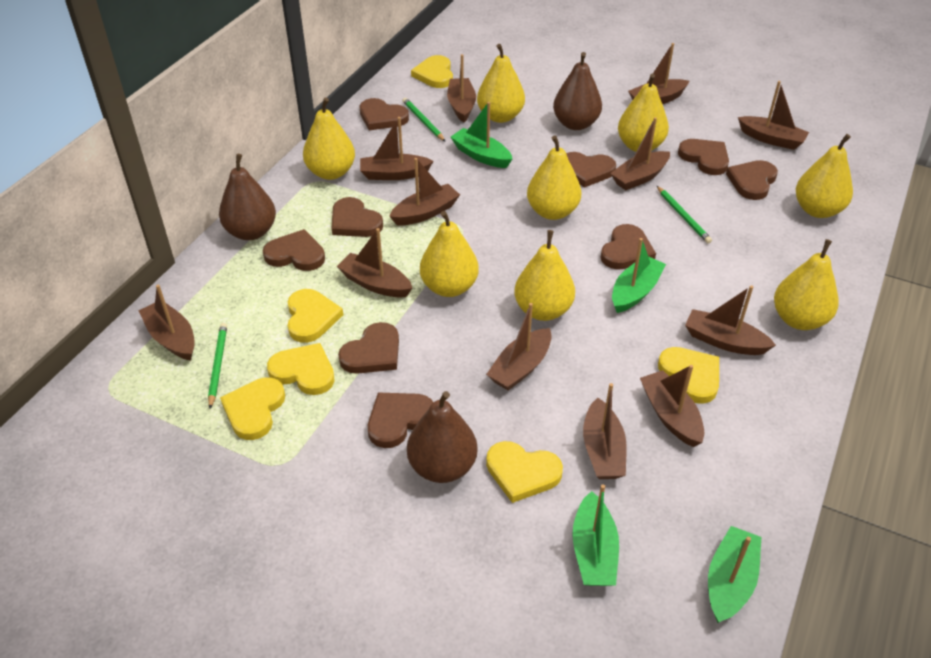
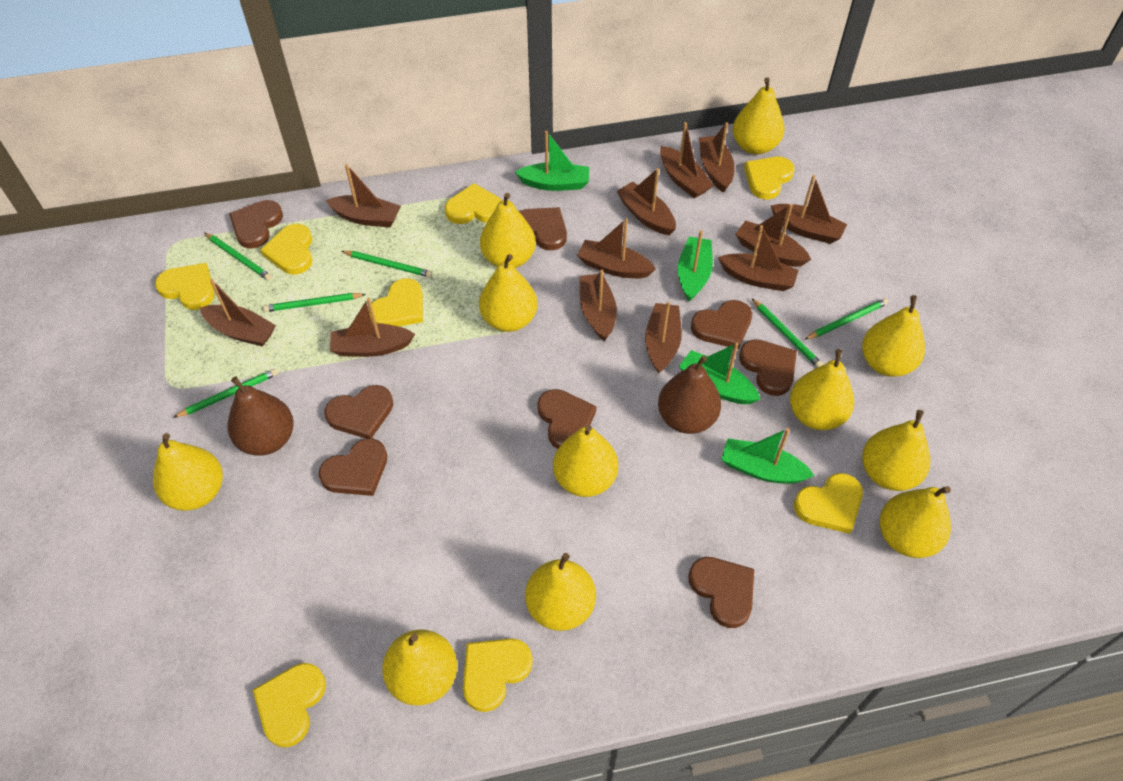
brown heart: 9 -> 8
brown pear: 3 -> 2
green pencil: 3 -> 6
yellow heart: 6 -> 8
yellow pear: 8 -> 11

